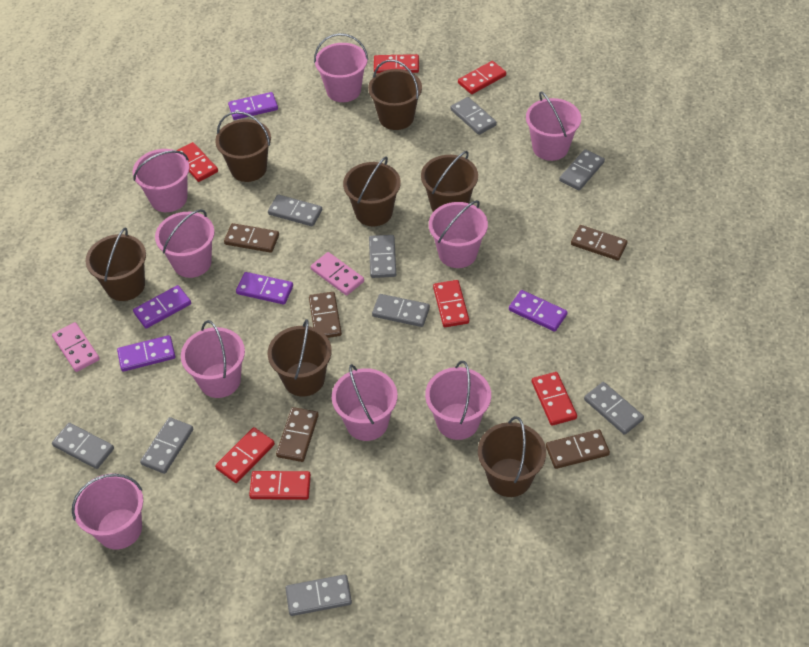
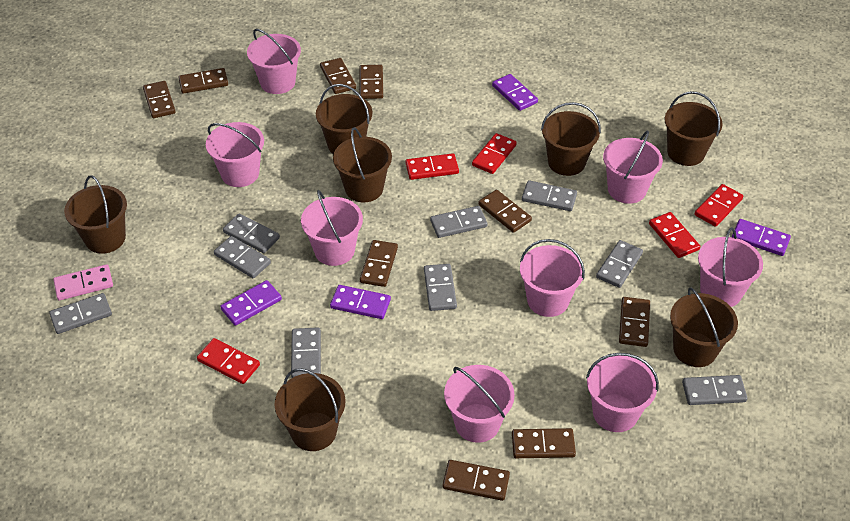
brown domino: 5 -> 9
pink bucket: 9 -> 8
pink domino: 2 -> 1
purple domino: 5 -> 4
red domino: 7 -> 5

